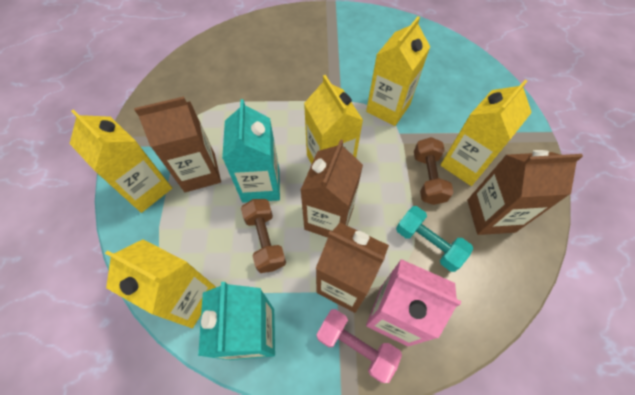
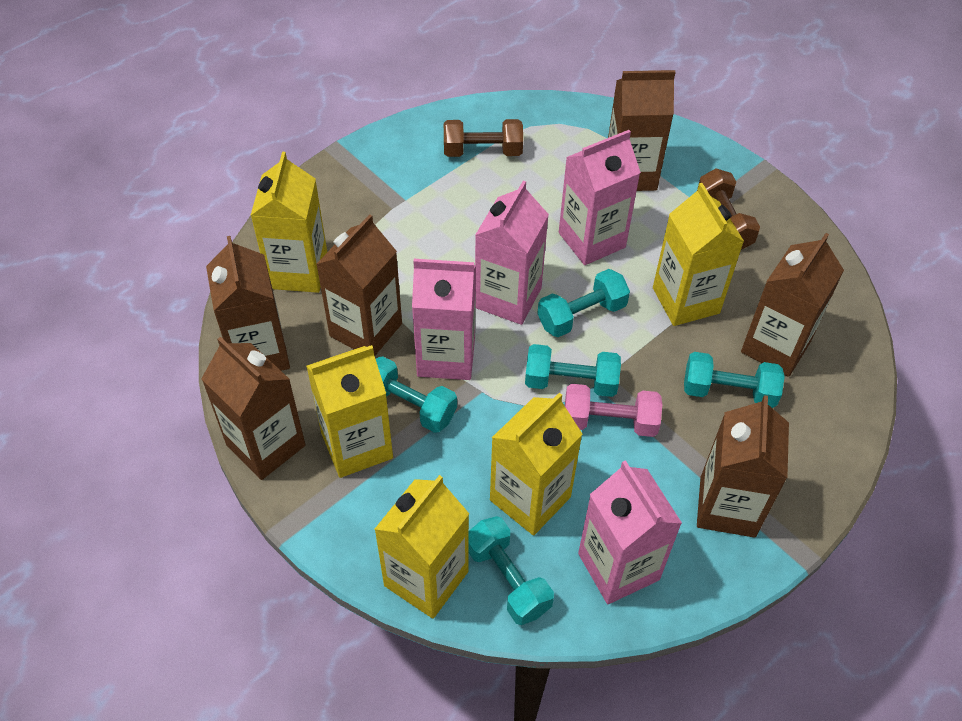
brown carton: 4 -> 6
pink carton: 1 -> 4
turquoise carton: 2 -> 0
turquoise dumbbell: 1 -> 5

